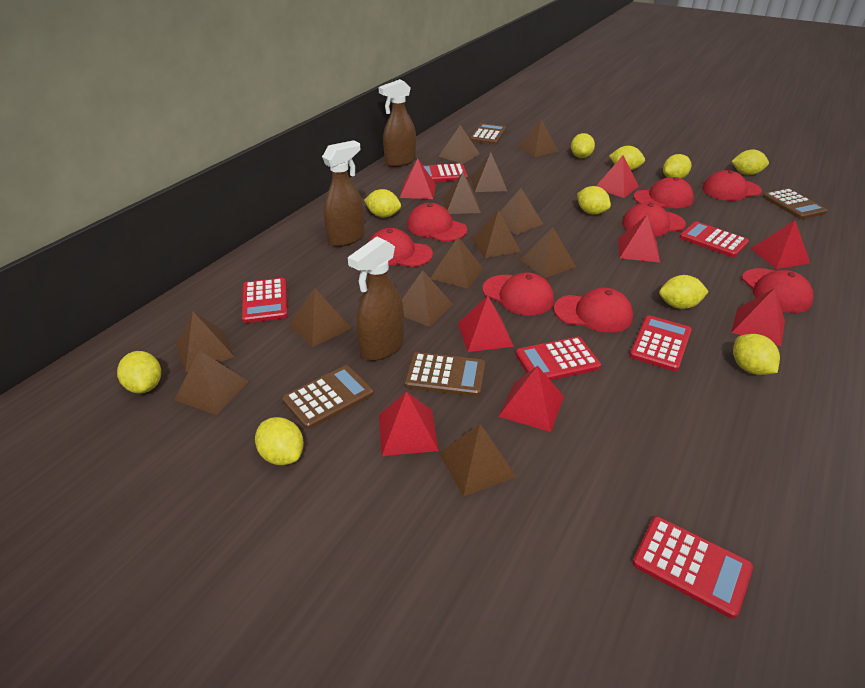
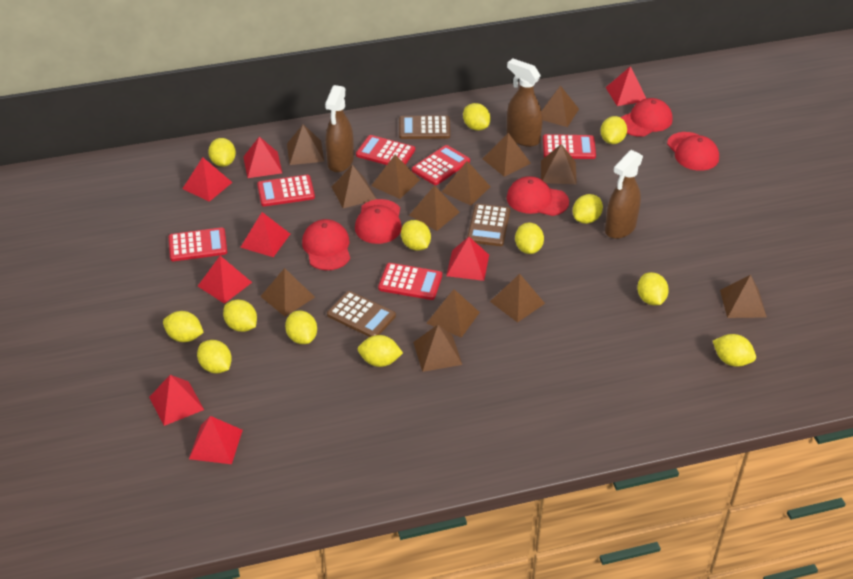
brown calculator: 4 -> 3
red cap: 8 -> 5
yellow lemon: 10 -> 13

